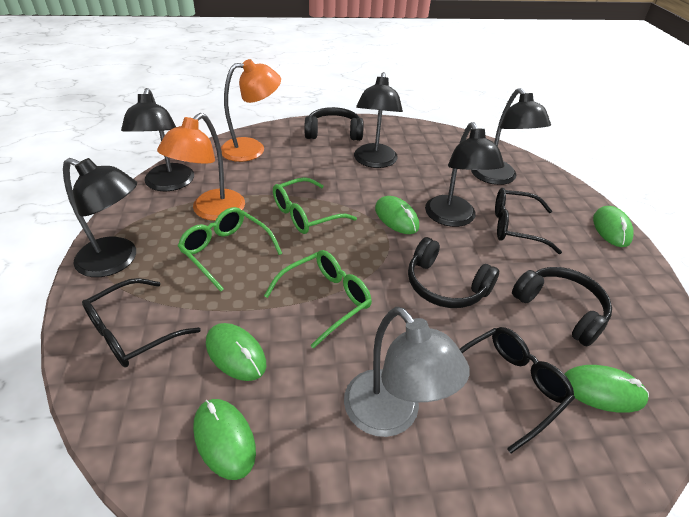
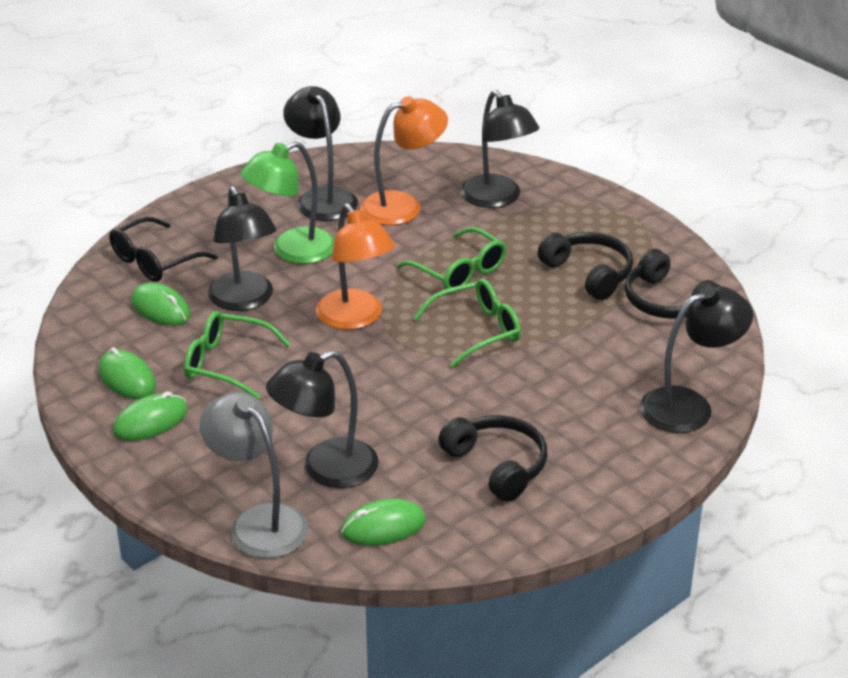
black glasses: 3 -> 1
green lamp: 0 -> 1
green mouse: 5 -> 4

